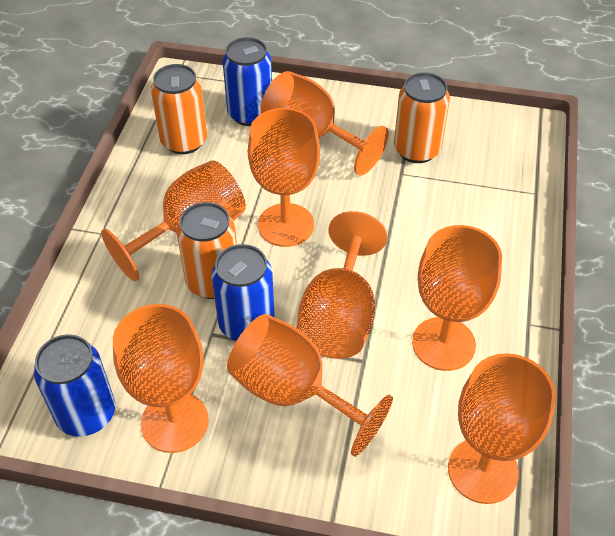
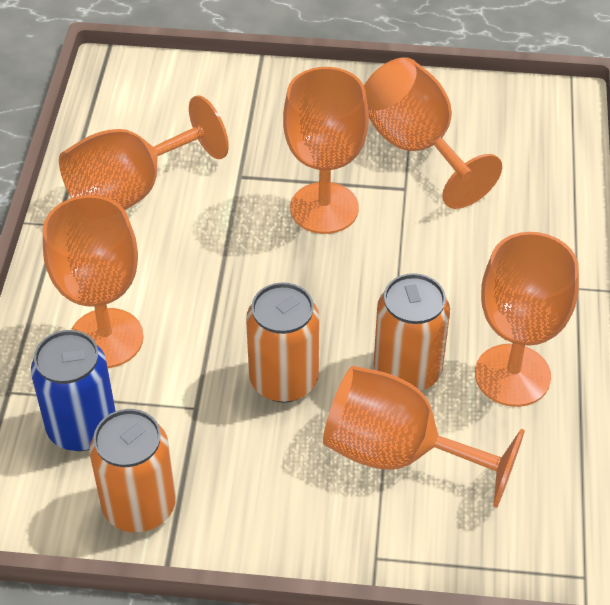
blue can: 3 -> 1
orange goblet: 8 -> 6

